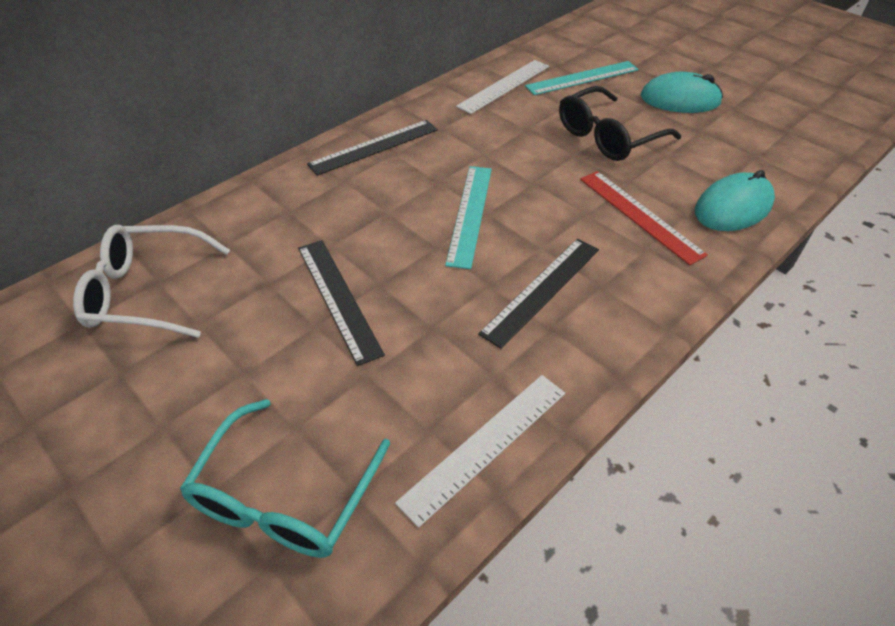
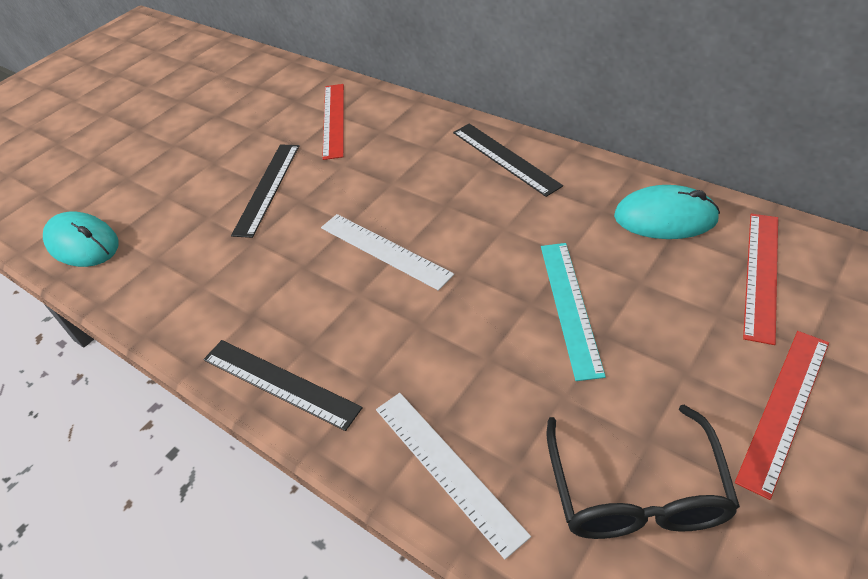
red ruler: 1 -> 3
turquoise glasses: 1 -> 0
turquoise ruler: 2 -> 1
white glasses: 1 -> 0

